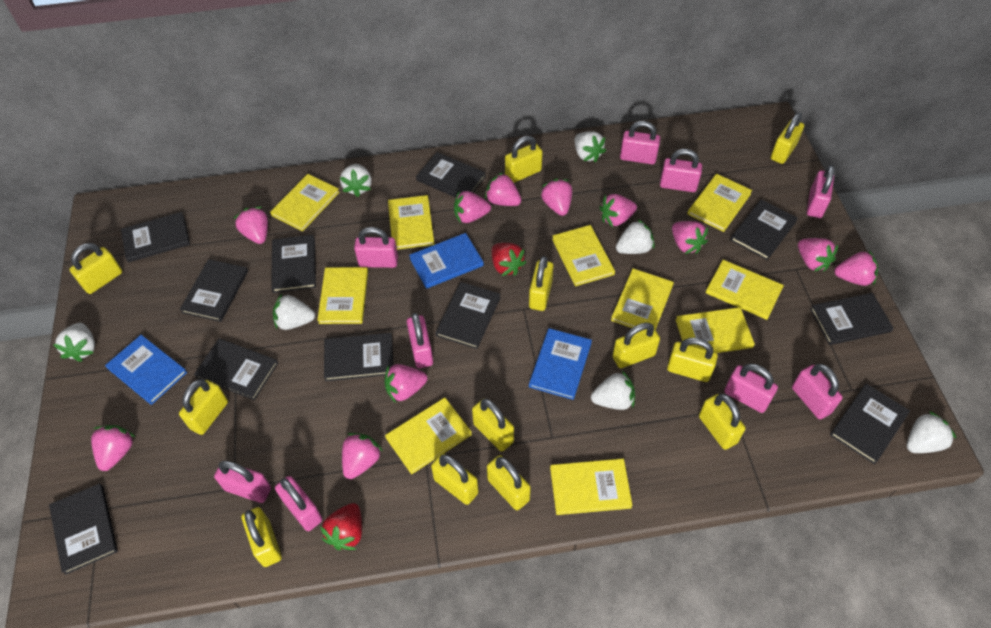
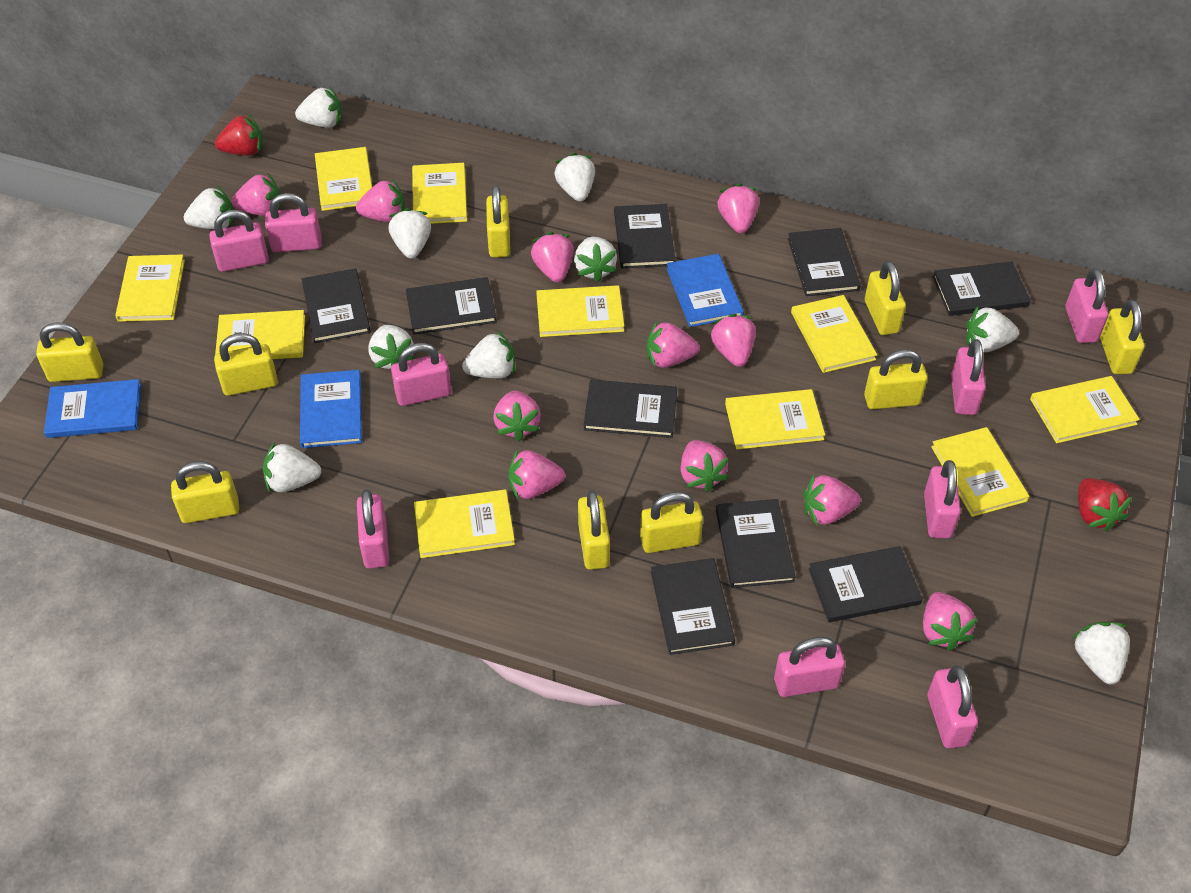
black book: 11 -> 9
white strawberry: 7 -> 10
yellow padlock: 12 -> 9

